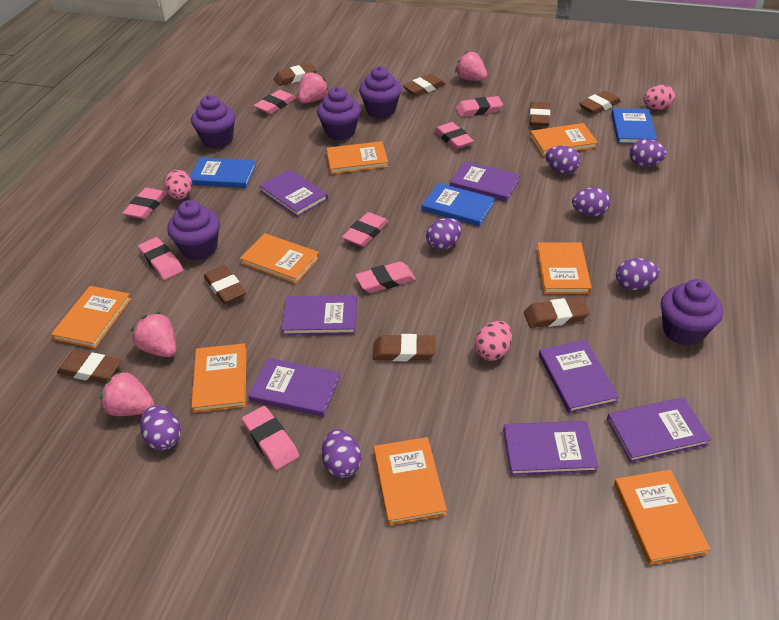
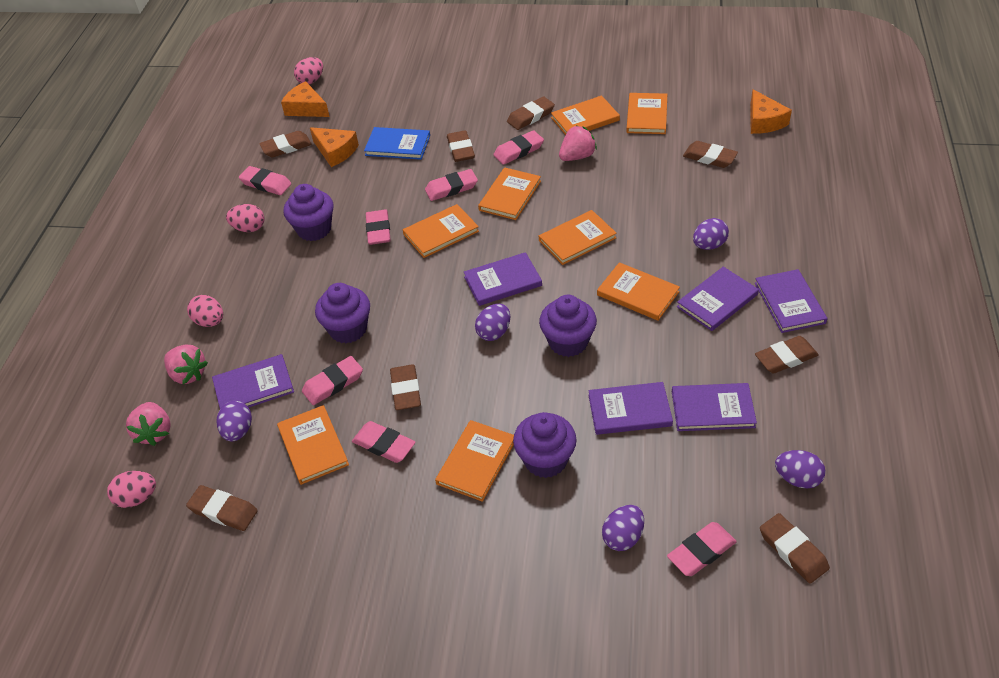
blue book: 3 -> 1
orange cheese: 0 -> 3
pink egg: 3 -> 4
pink eraser: 8 -> 7
pink strawberry: 4 -> 3
purple book: 7 -> 6
purple cupcake: 5 -> 4
purple egg: 7 -> 5

